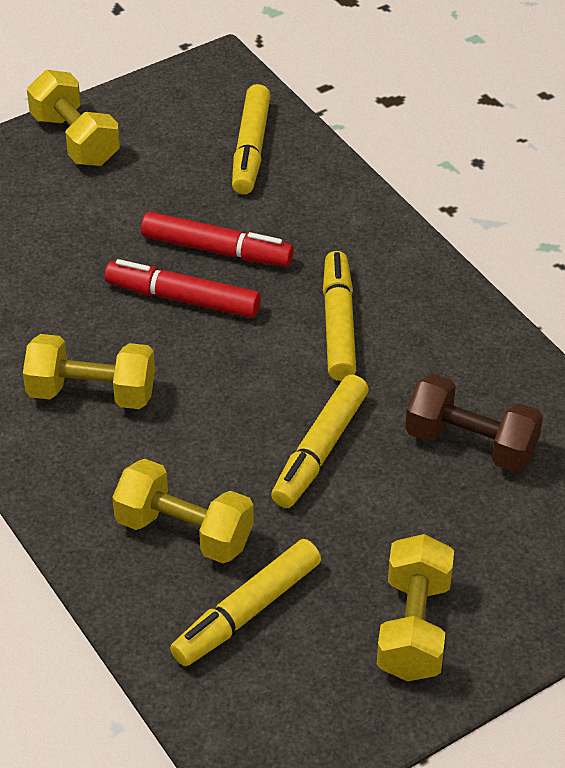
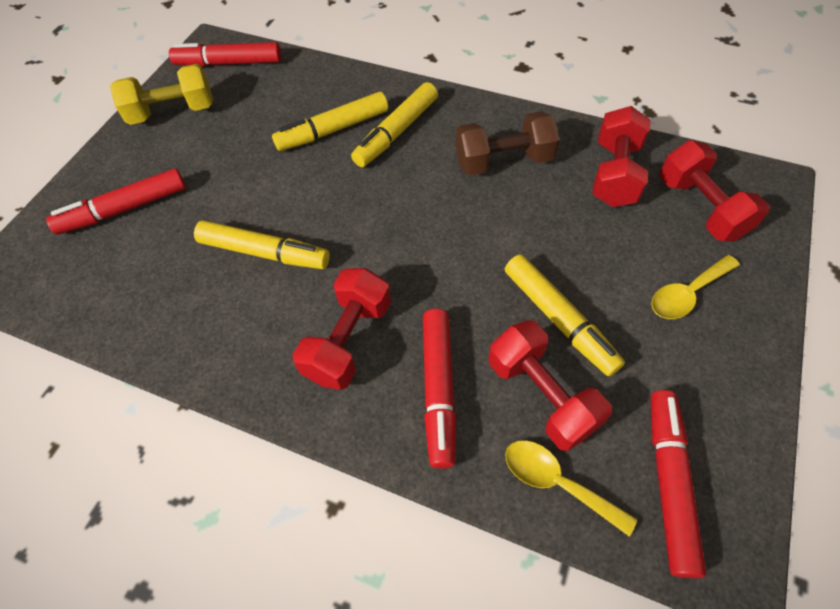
red dumbbell: 0 -> 4
red marker: 2 -> 4
yellow dumbbell: 4 -> 1
yellow spoon: 0 -> 2

